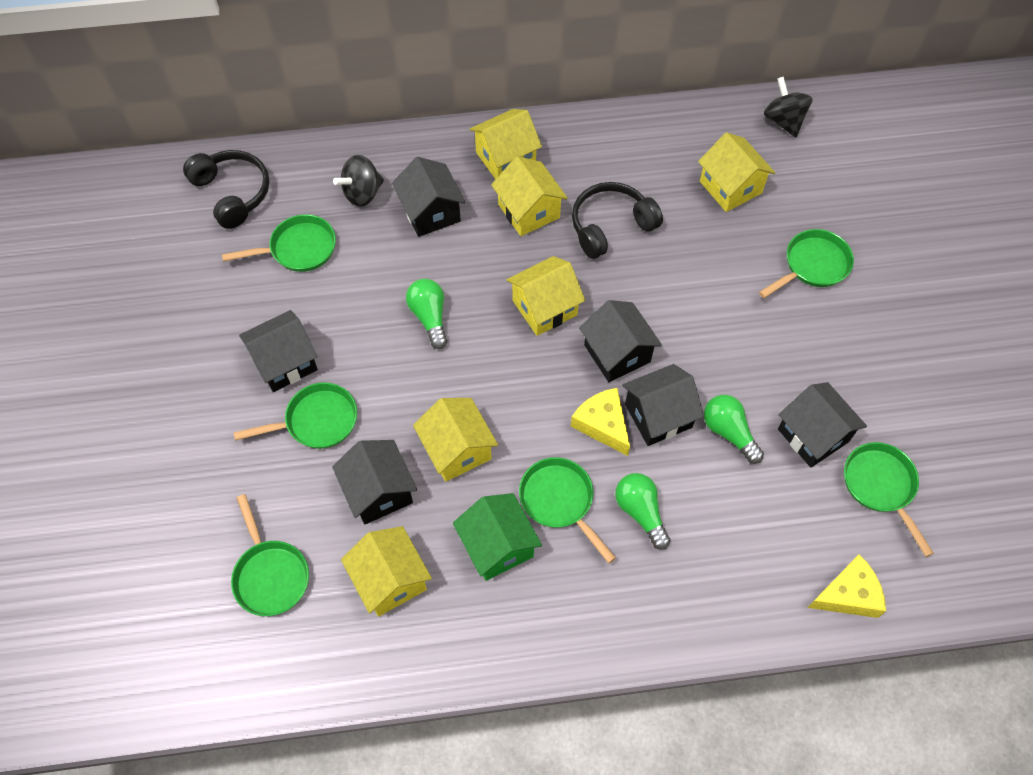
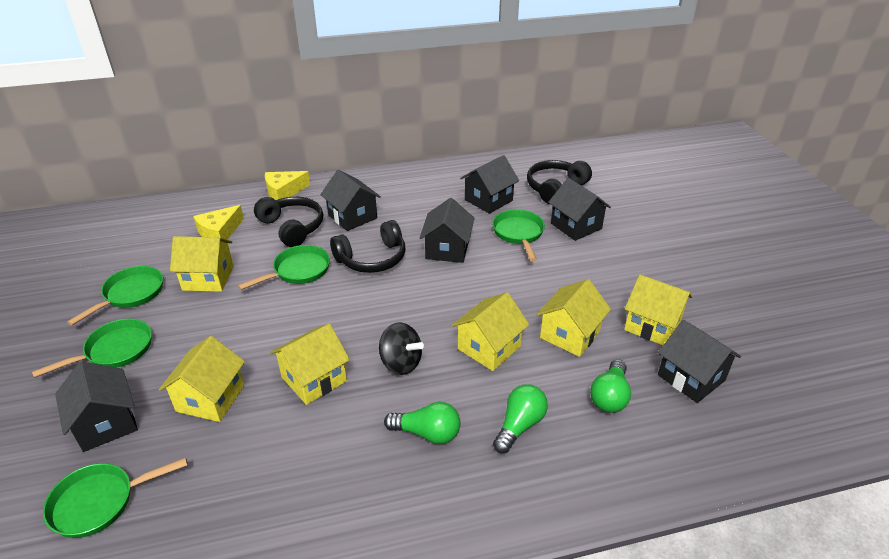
black headphones: 2 -> 3
black spinning top: 2 -> 1
green house: 1 -> 0
green pan: 6 -> 5

